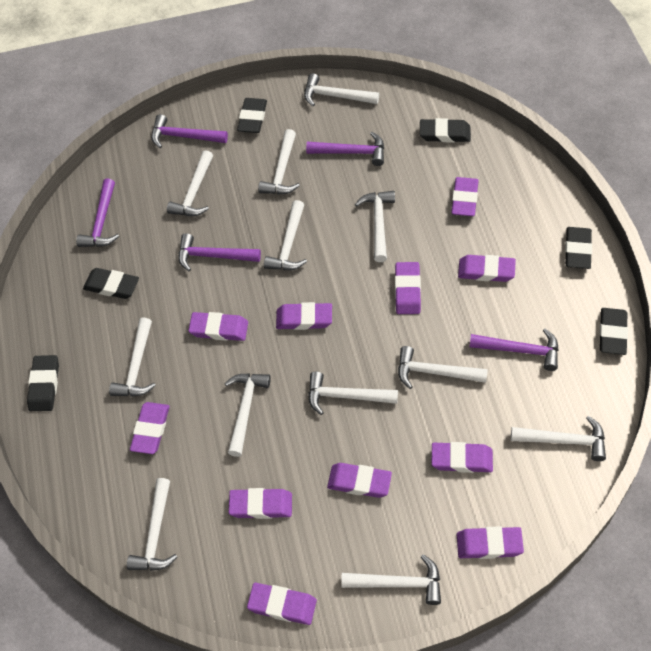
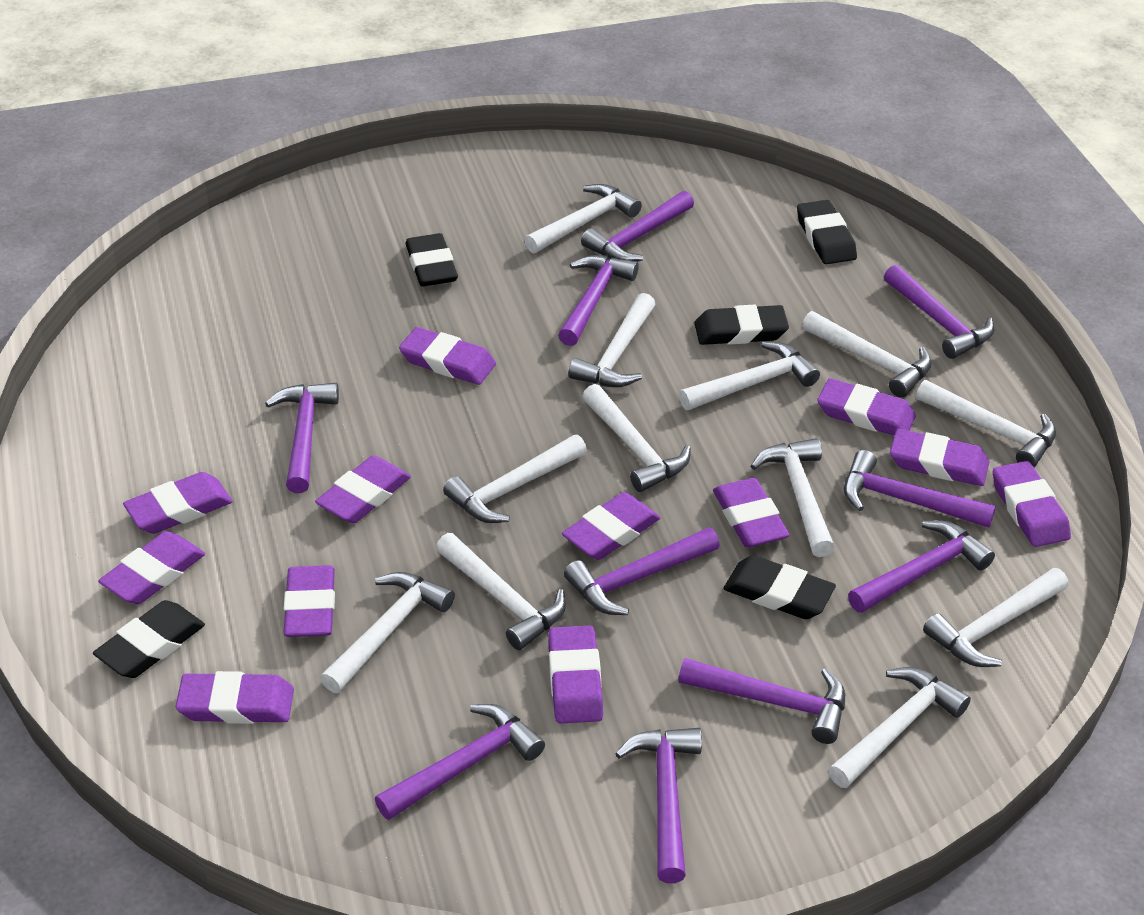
black eraser: 6 -> 5
purple eraser: 11 -> 12
purple hammer: 5 -> 10

